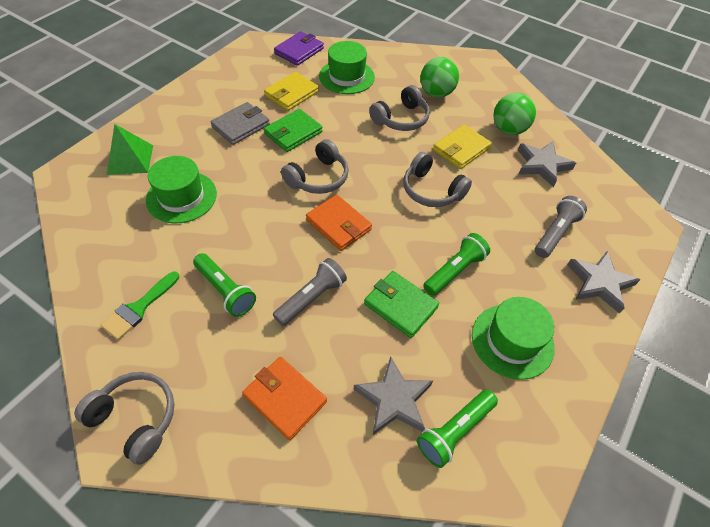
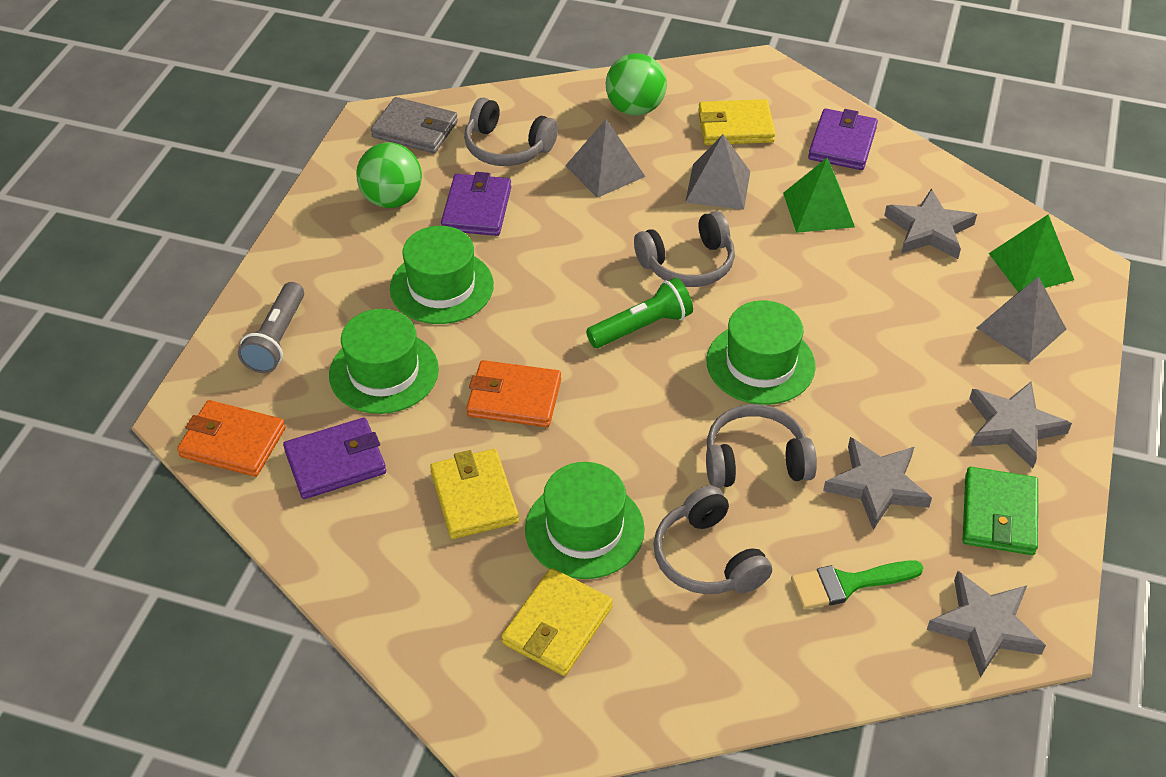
green flashlight: 3 -> 1
green hat: 3 -> 4
green pyramid: 1 -> 2
green wallet: 2 -> 1
grey flashlight: 2 -> 1
grey pyramid: 0 -> 3
grey star: 3 -> 4
purple wallet: 1 -> 3
yellow wallet: 2 -> 3

